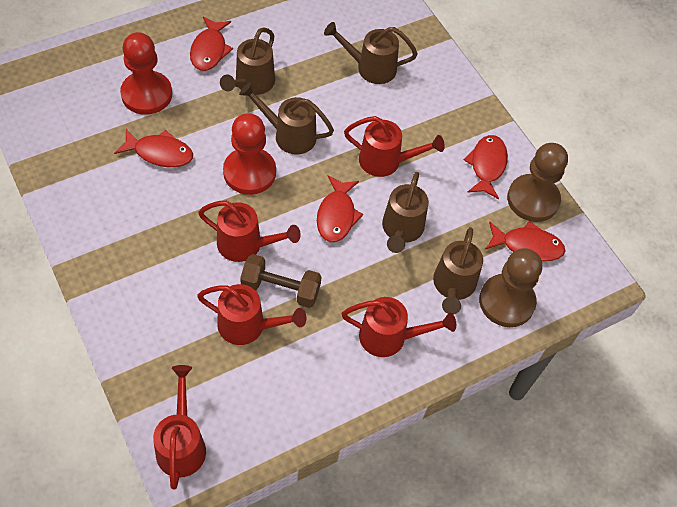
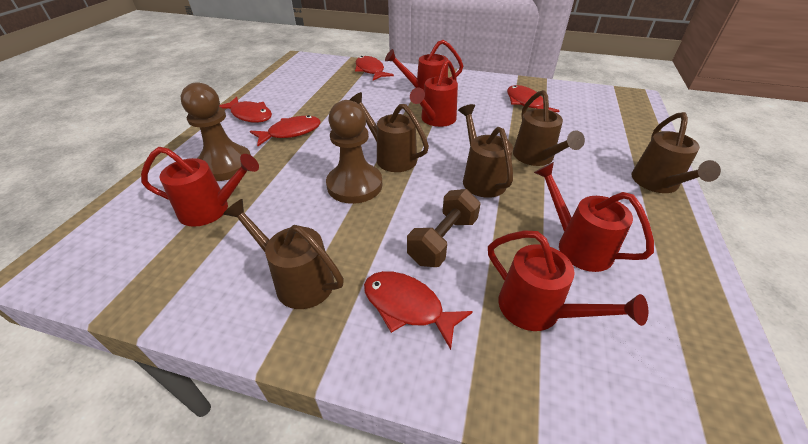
red pawn: 2 -> 0

